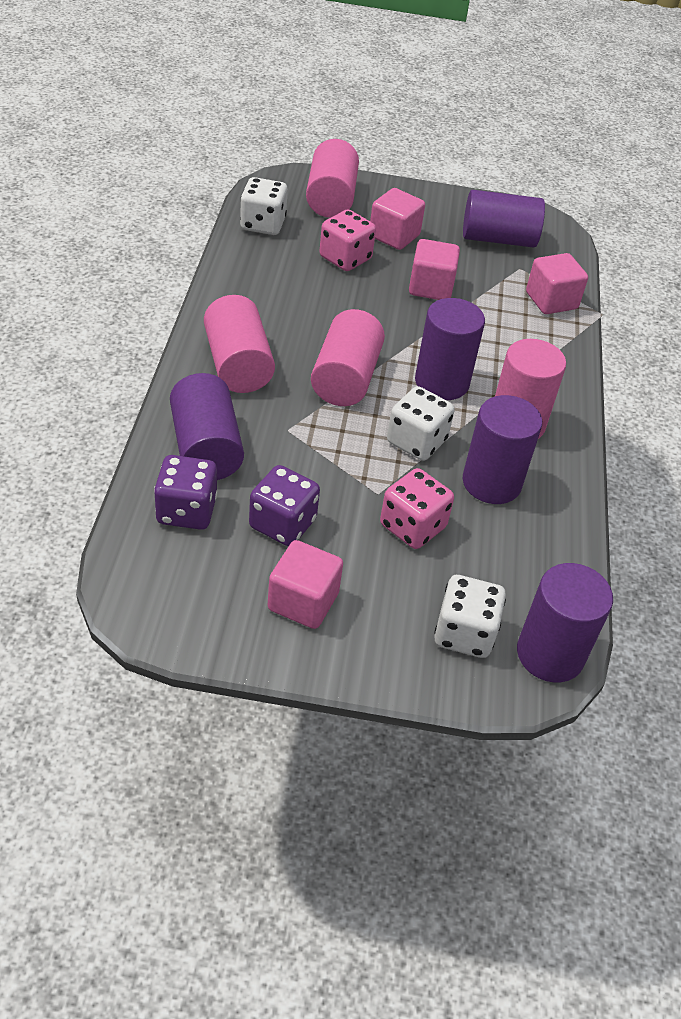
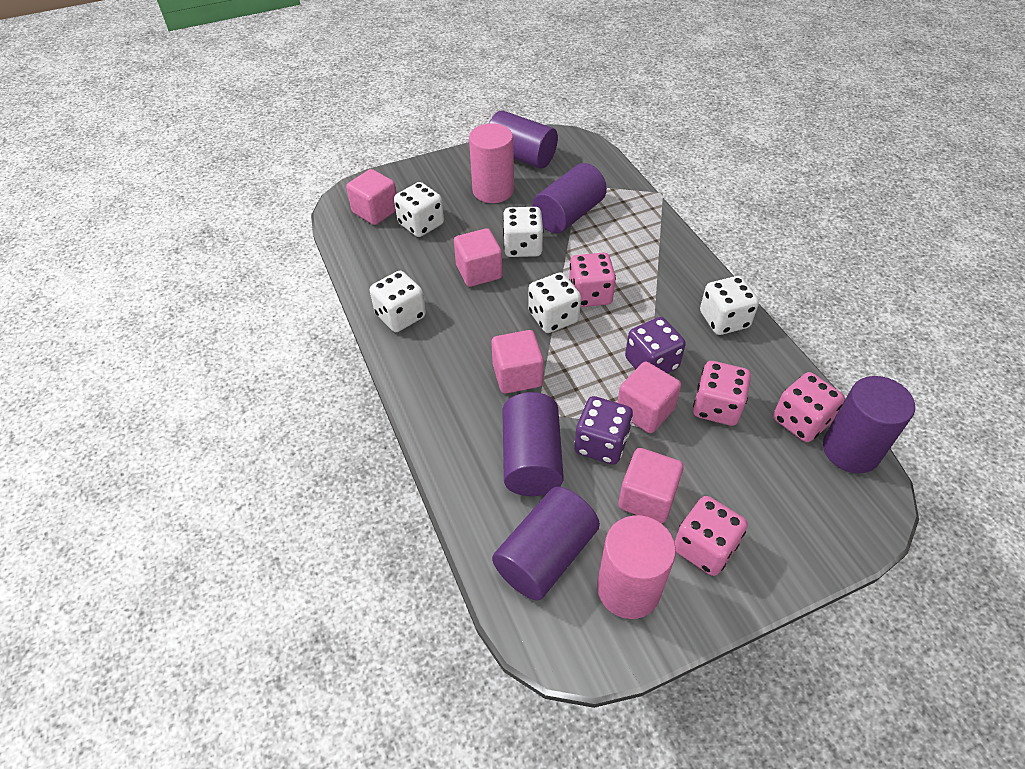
pink cube: 4 -> 5
pink cylinder: 4 -> 2
pink dice: 2 -> 4
white dice: 3 -> 5

